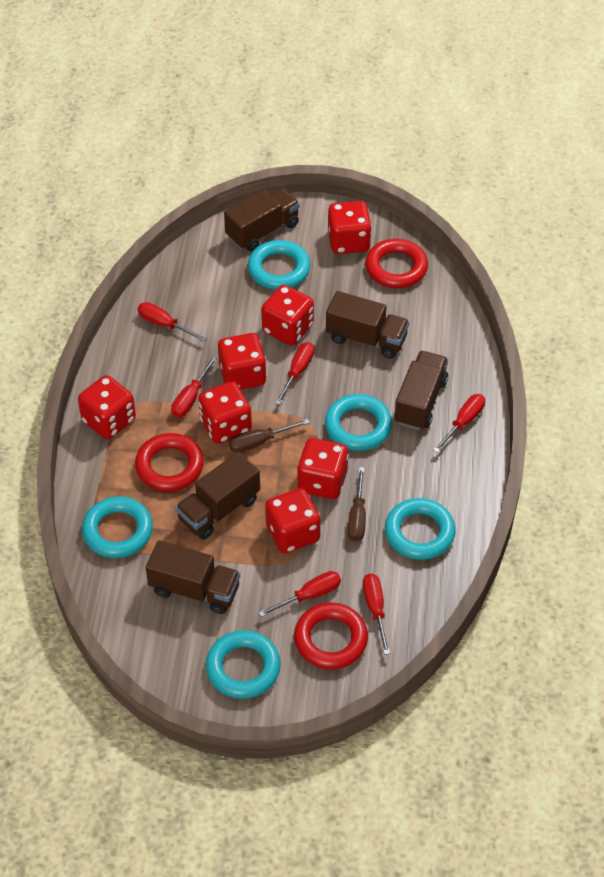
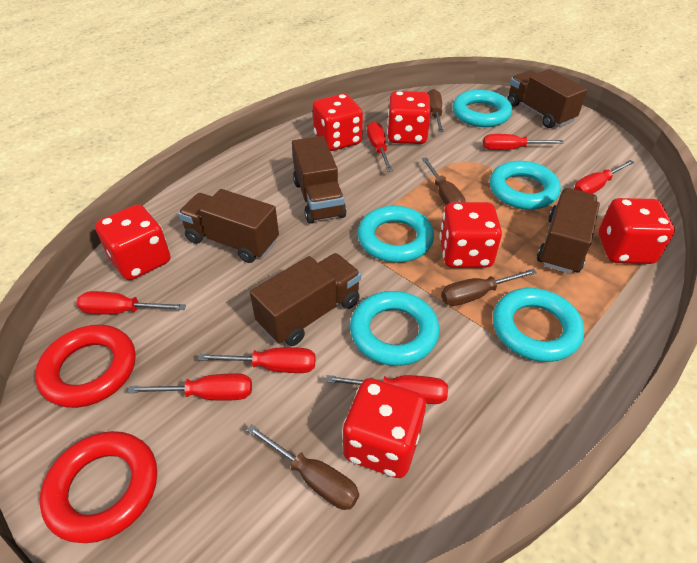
brown screwdriver: 2 -> 4
red dice: 7 -> 6
red ring: 3 -> 2
red screwdriver: 6 -> 7

